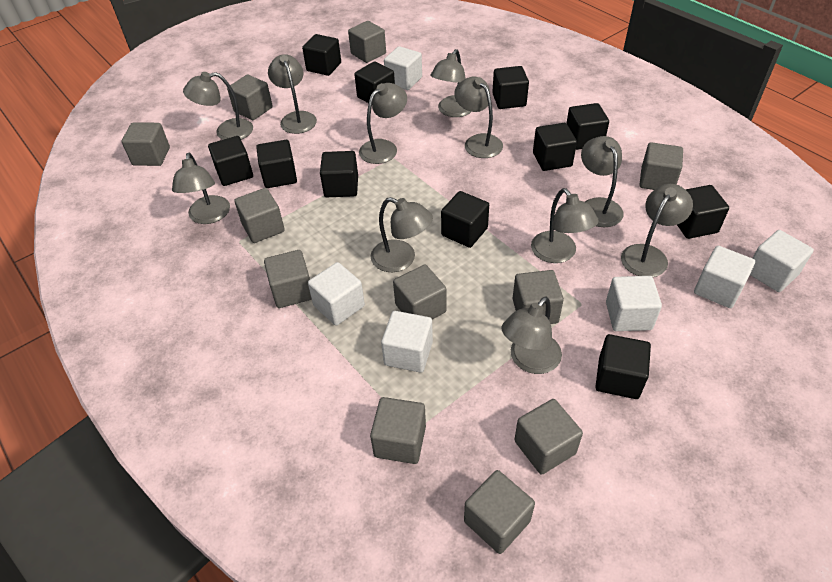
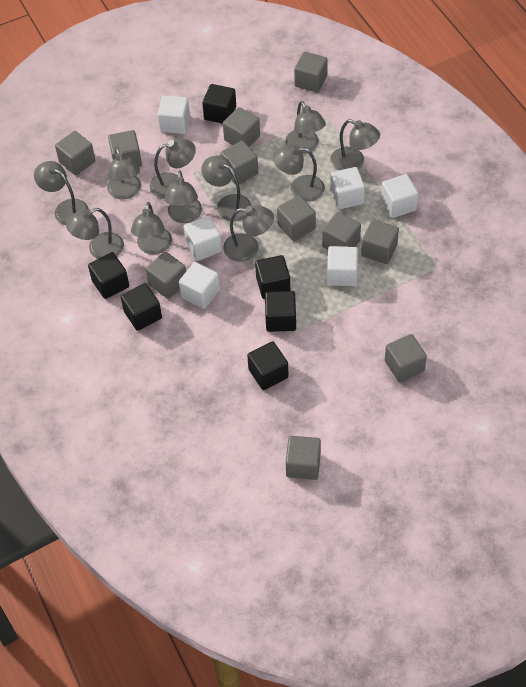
black cube: 11 -> 6

